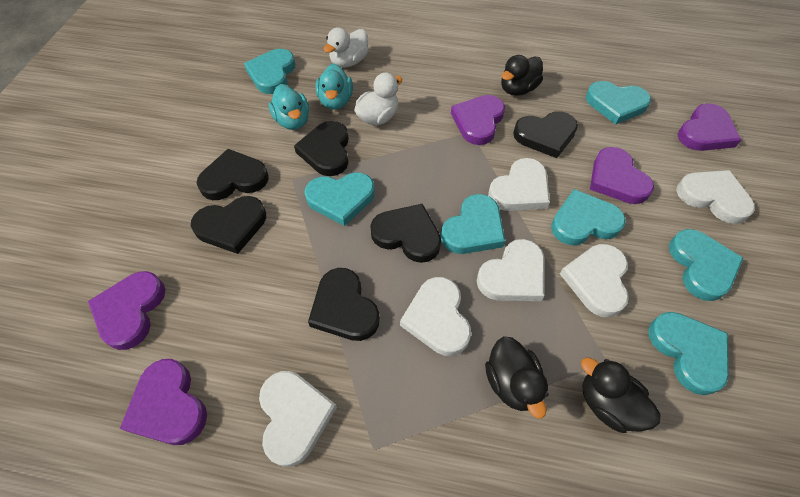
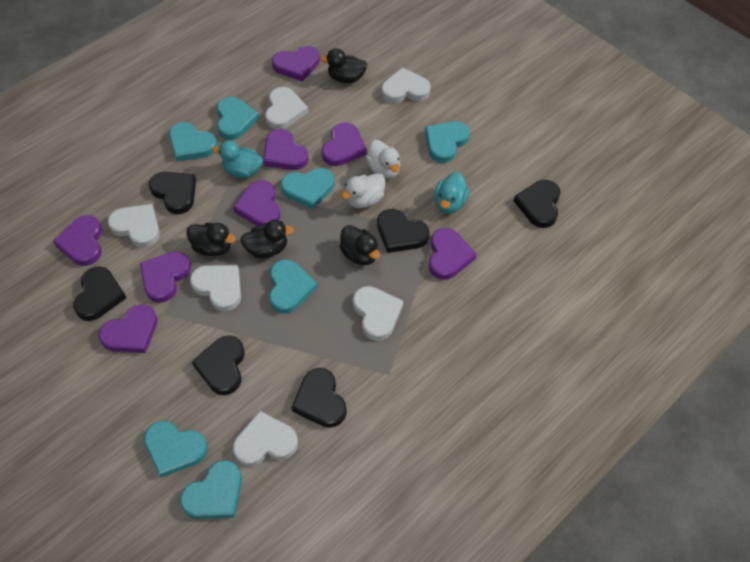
black duck: 3 -> 4
purple heart: 5 -> 8

